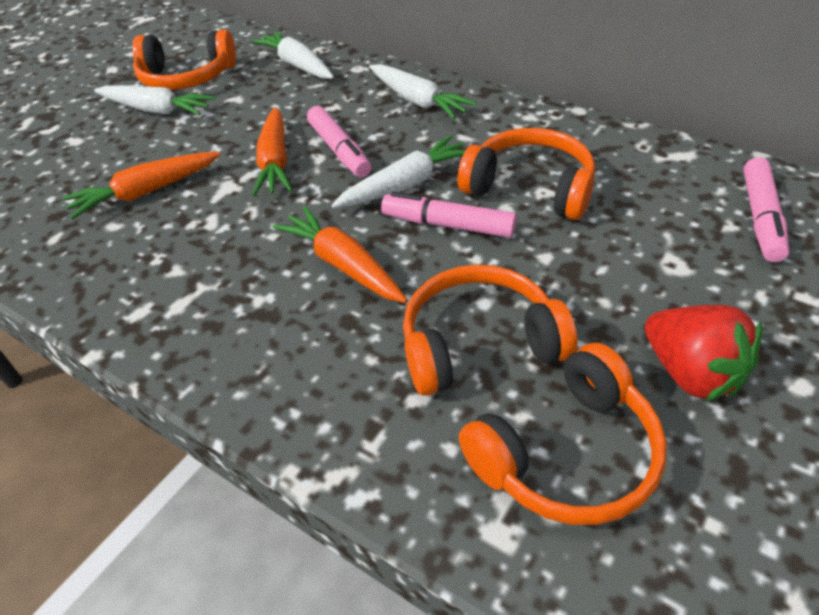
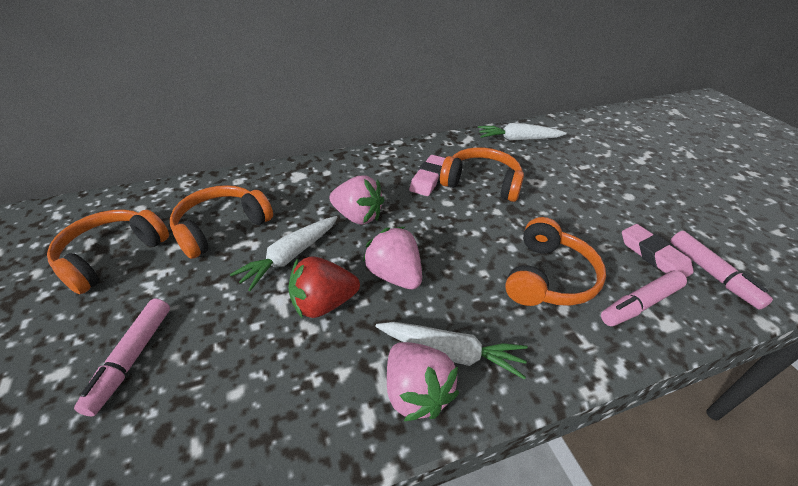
orange carrot: 3 -> 0
pink eraser: 0 -> 2
pink strawberry: 0 -> 3
white carrot: 4 -> 3

